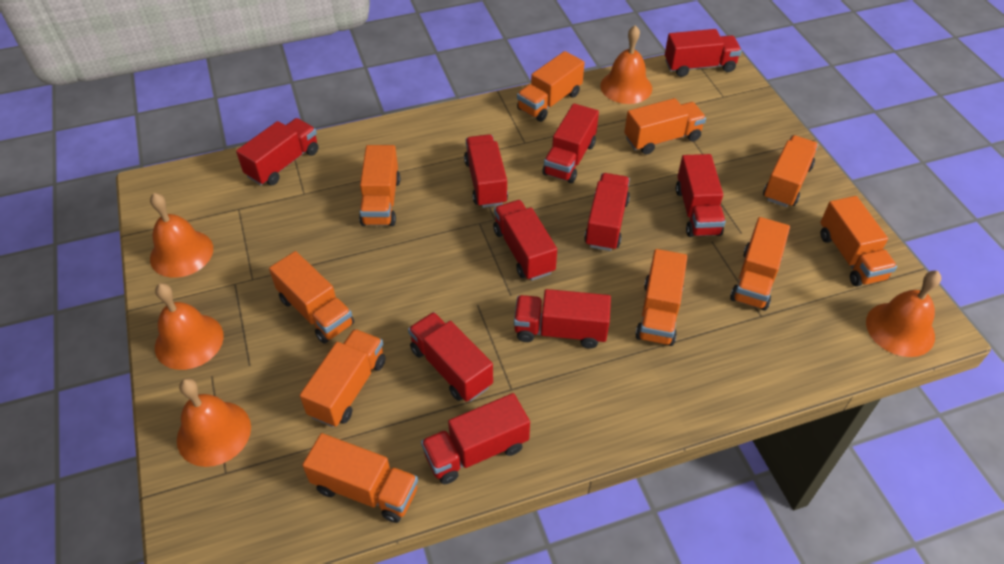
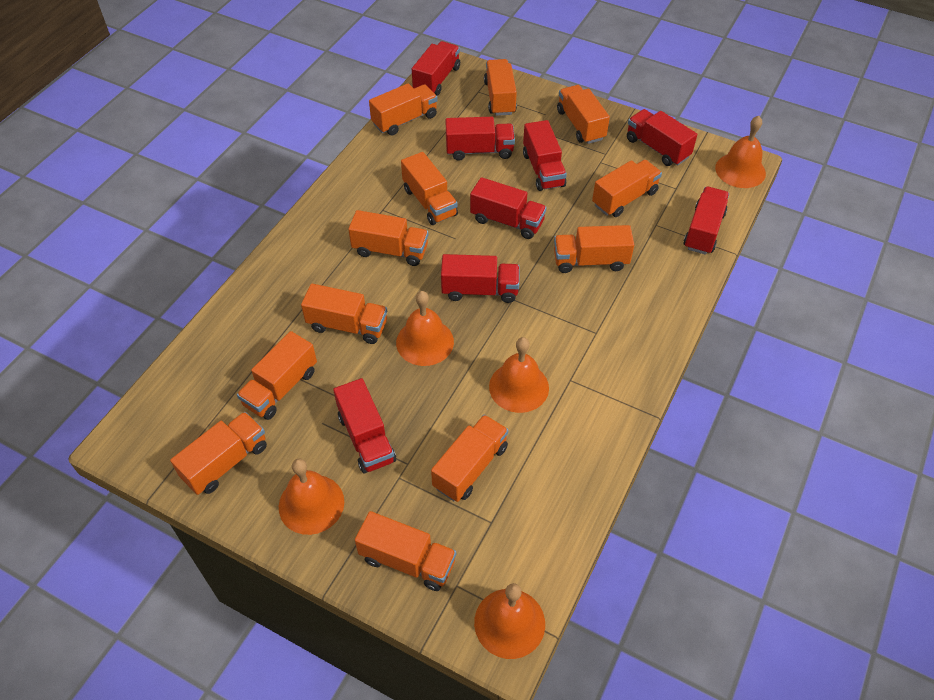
orange truck: 10 -> 12
red truck: 10 -> 8

